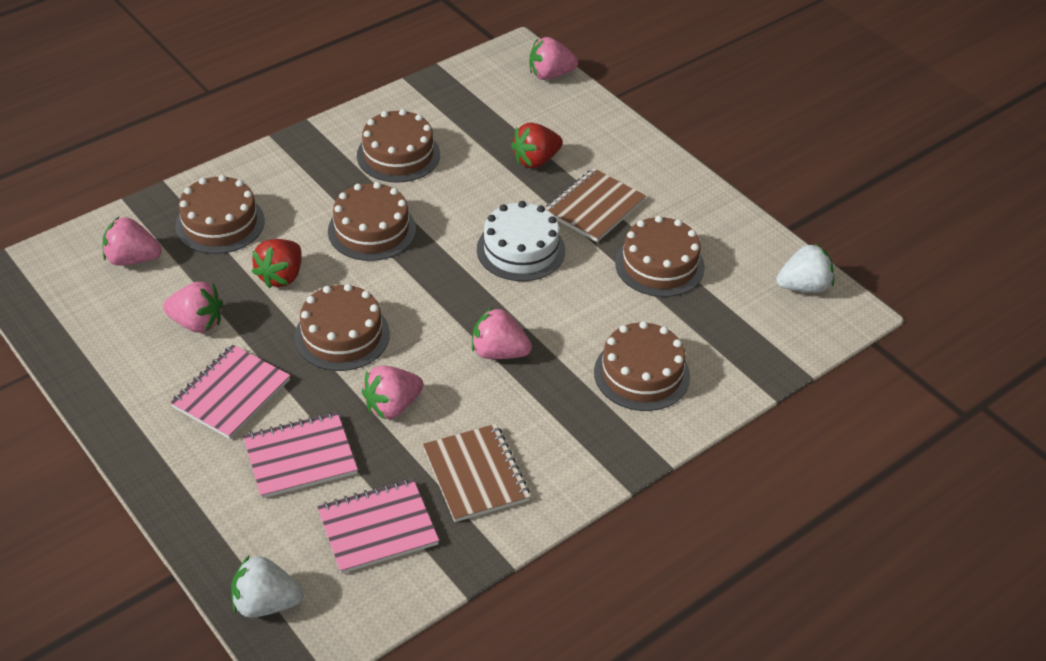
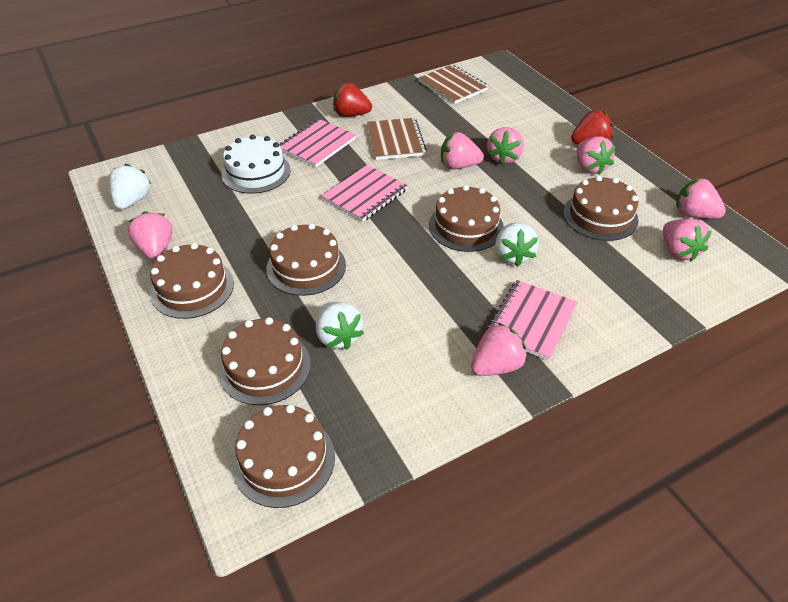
pink strawberry: 5 -> 7
white strawberry: 2 -> 3

